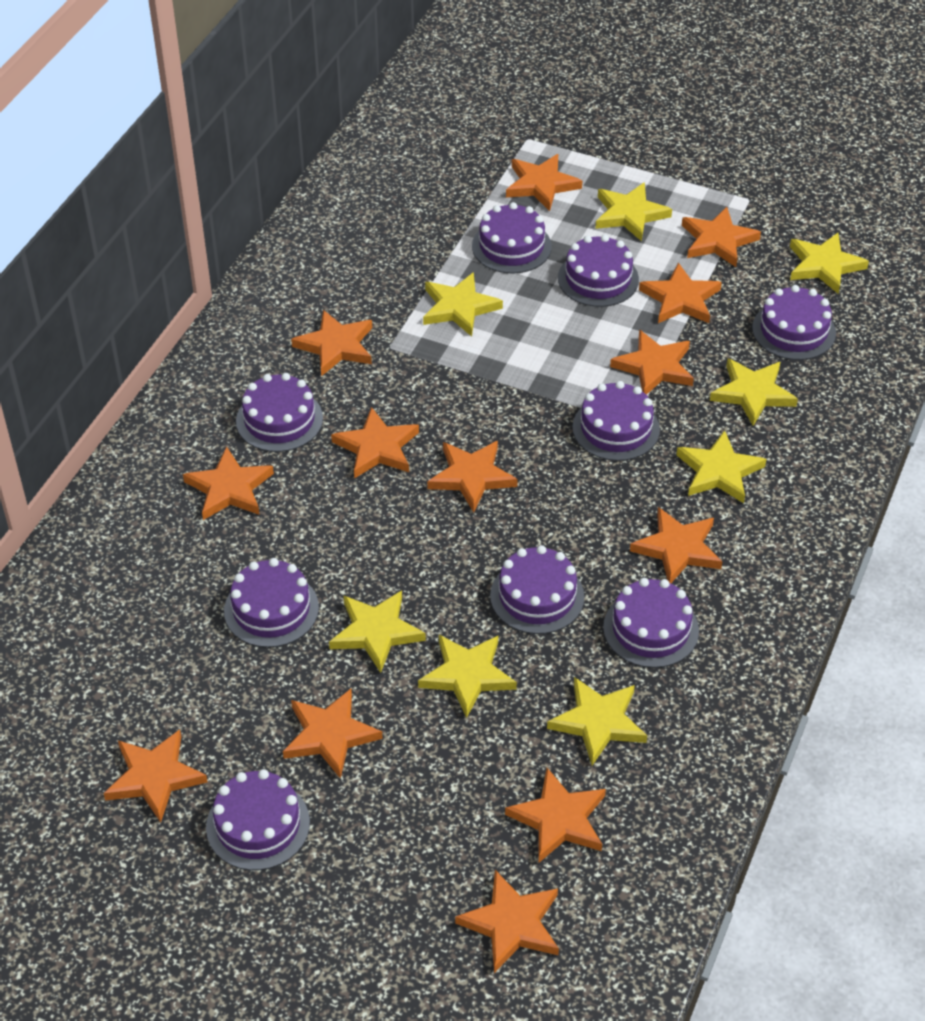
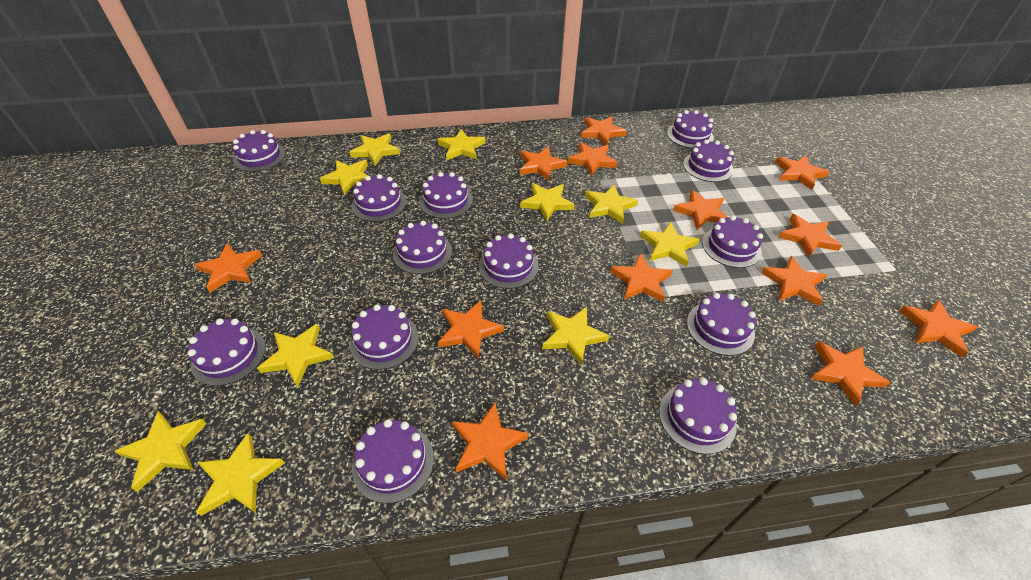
purple cake: 9 -> 13
yellow star: 8 -> 10

